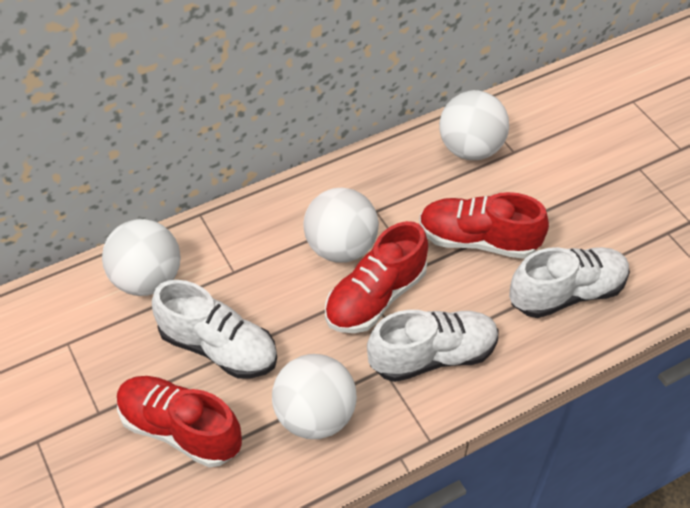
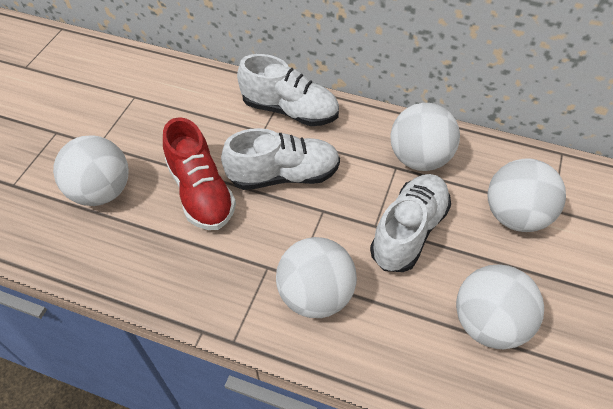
red shoe: 3 -> 1
white ball: 4 -> 5

